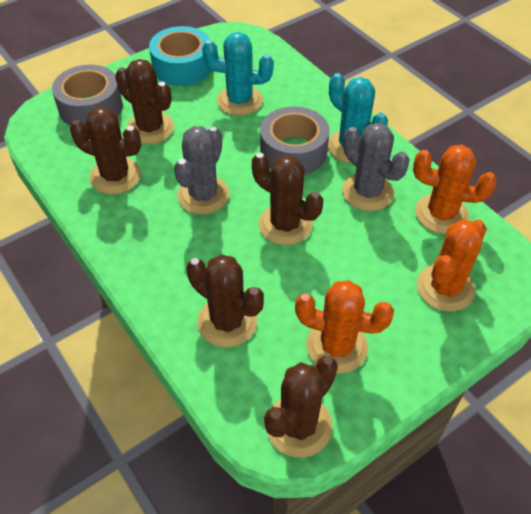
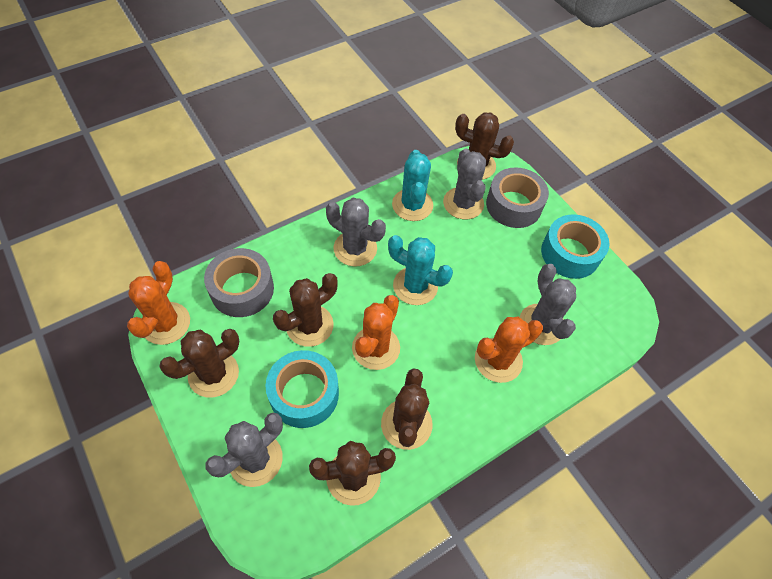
grey cactus: 2 -> 4
turquoise tape: 1 -> 2

